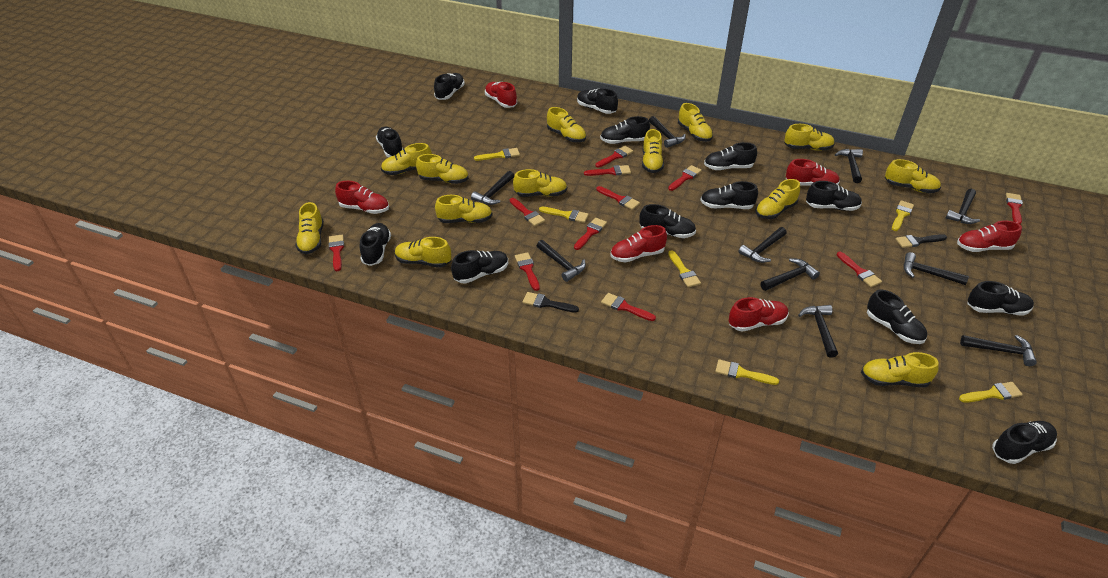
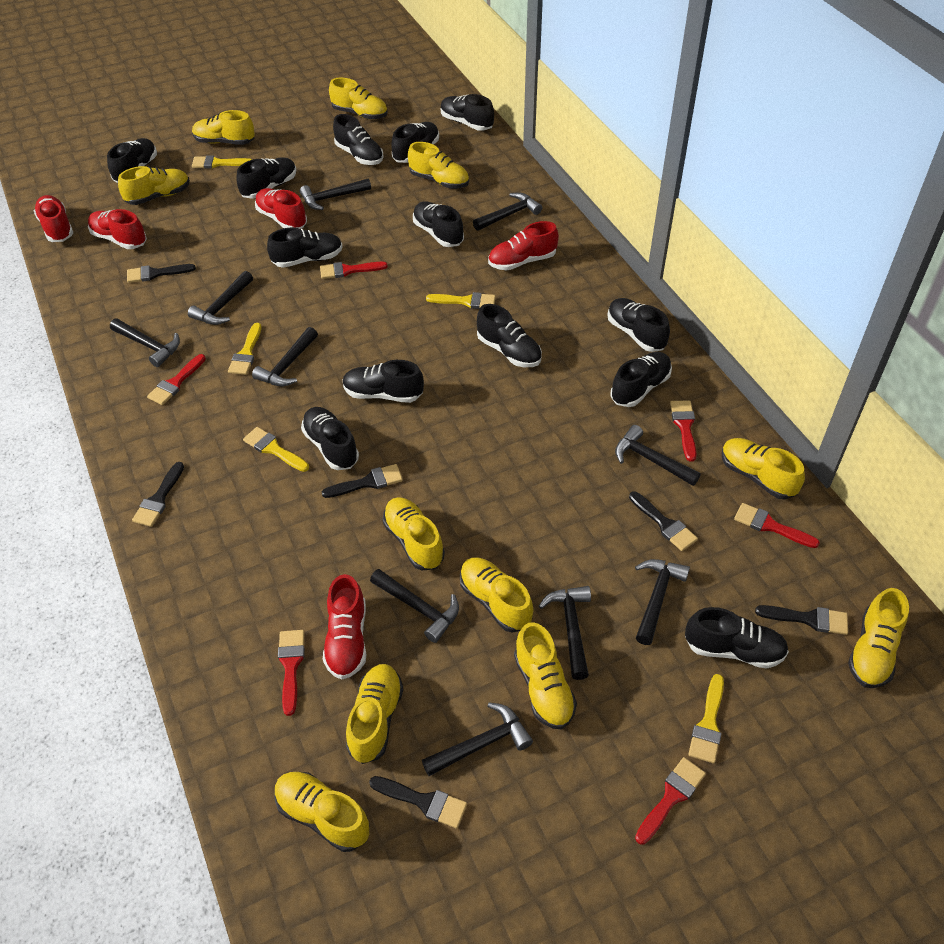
black brush: 2 -> 6
red brush: 11 -> 6
red shoe: 6 -> 5
yellow brush: 6 -> 5
yellow shoe: 13 -> 11

